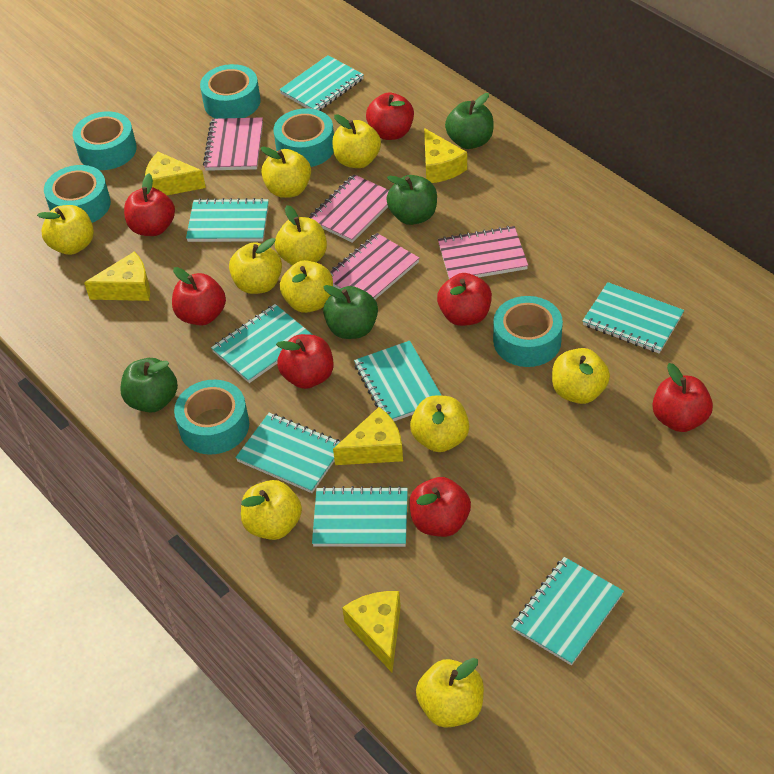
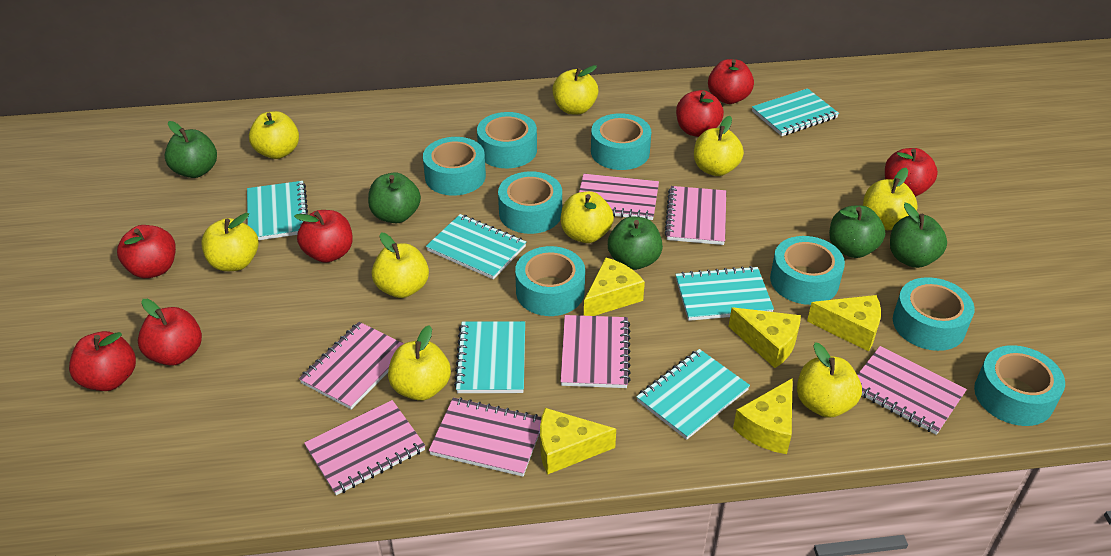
green apple: 4 -> 5
pink notebook: 4 -> 7
turquoise notebook: 8 -> 6
turquoise tape: 6 -> 8
yellow apple: 10 -> 9

